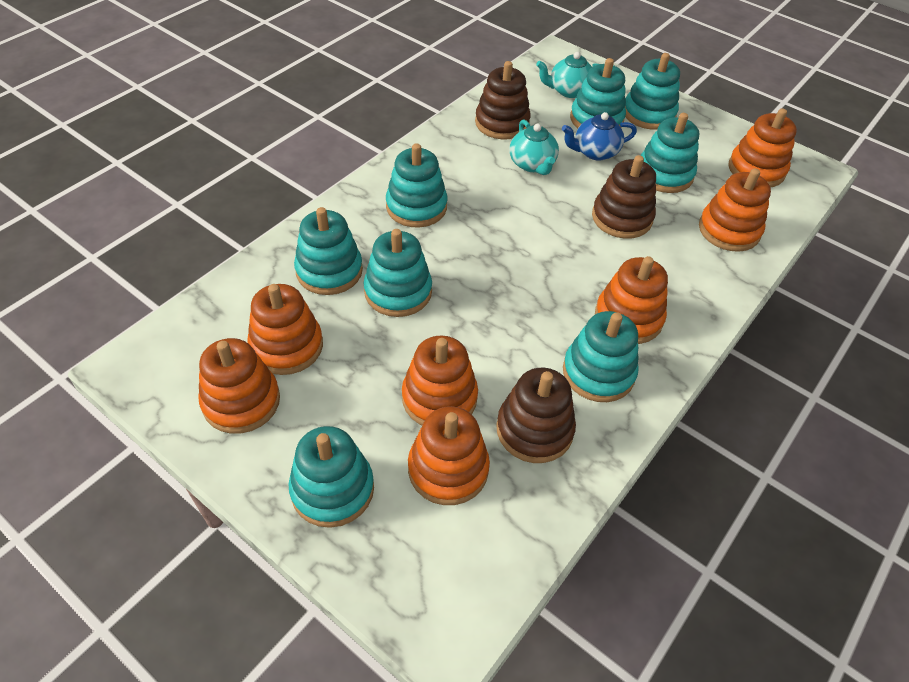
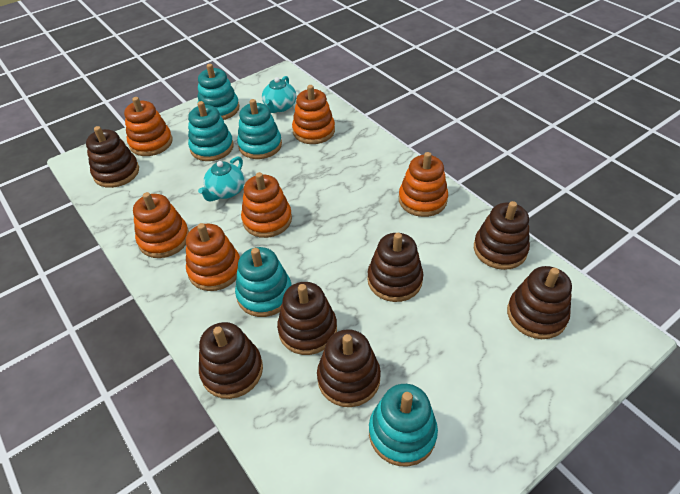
blue teapot: 1 -> 0
brown stacking toy: 3 -> 7
orange stacking toy: 7 -> 6
turquoise stacking toy: 8 -> 5

